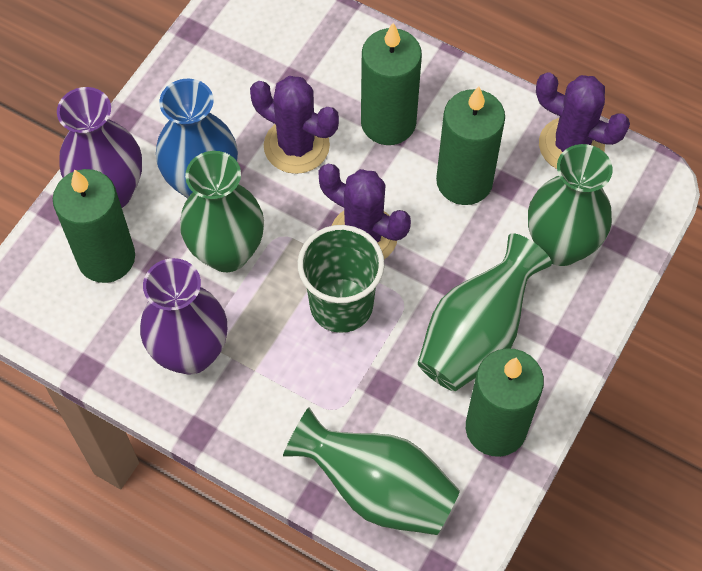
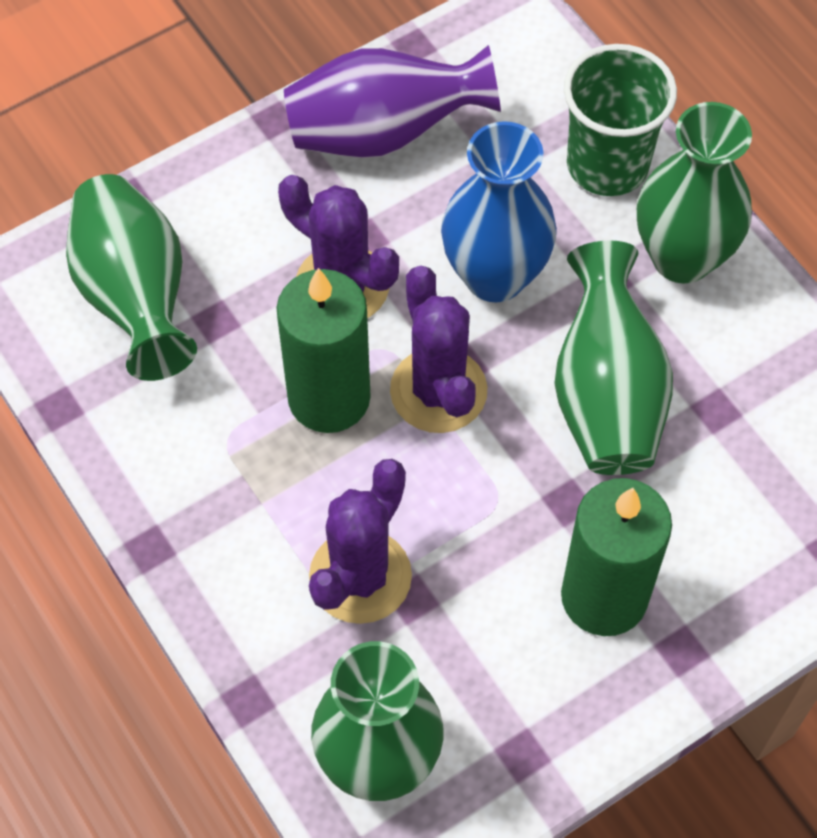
green candle: 4 -> 2
purple vase: 2 -> 1

